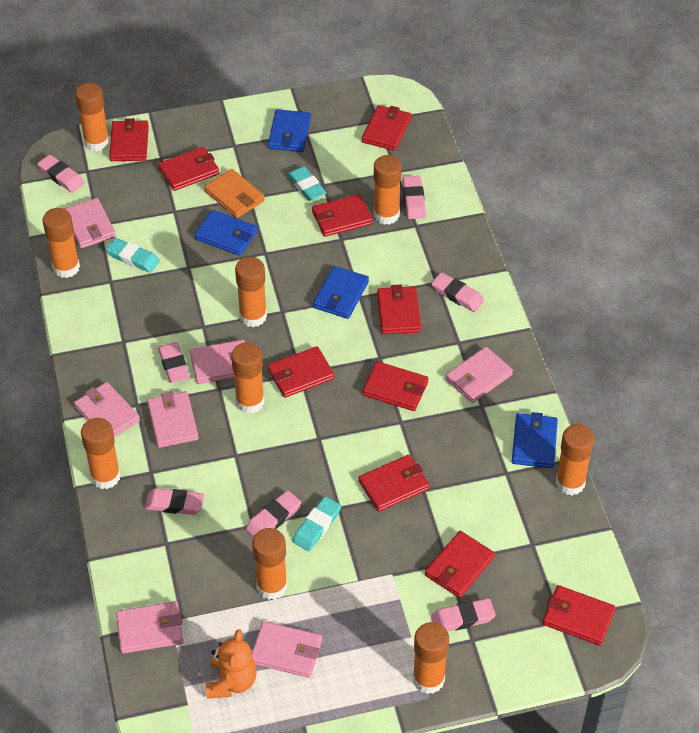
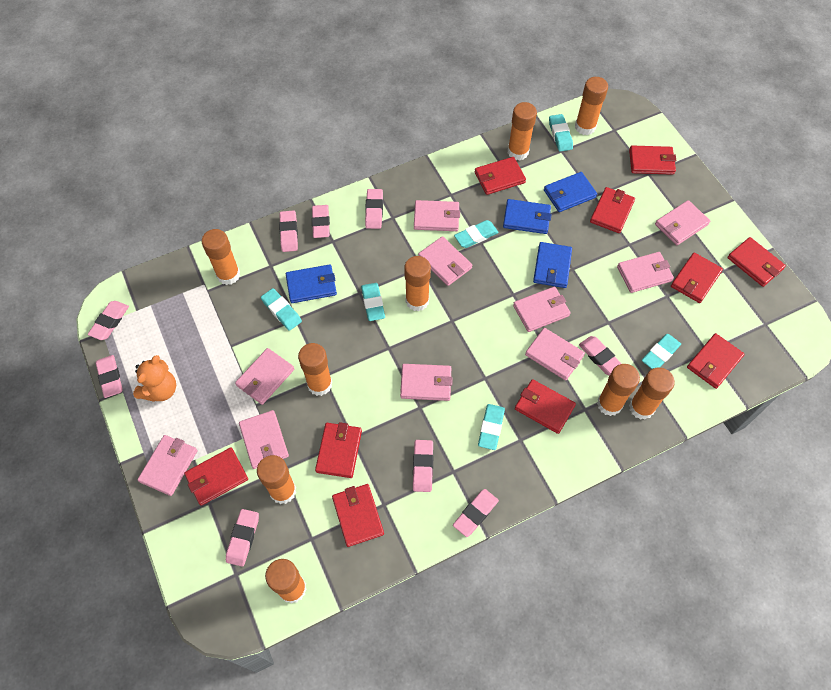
orange wallet: 1 -> 0
pink eraser: 7 -> 9
pink wallet: 7 -> 10
turquoise eraser: 3 -> 6

